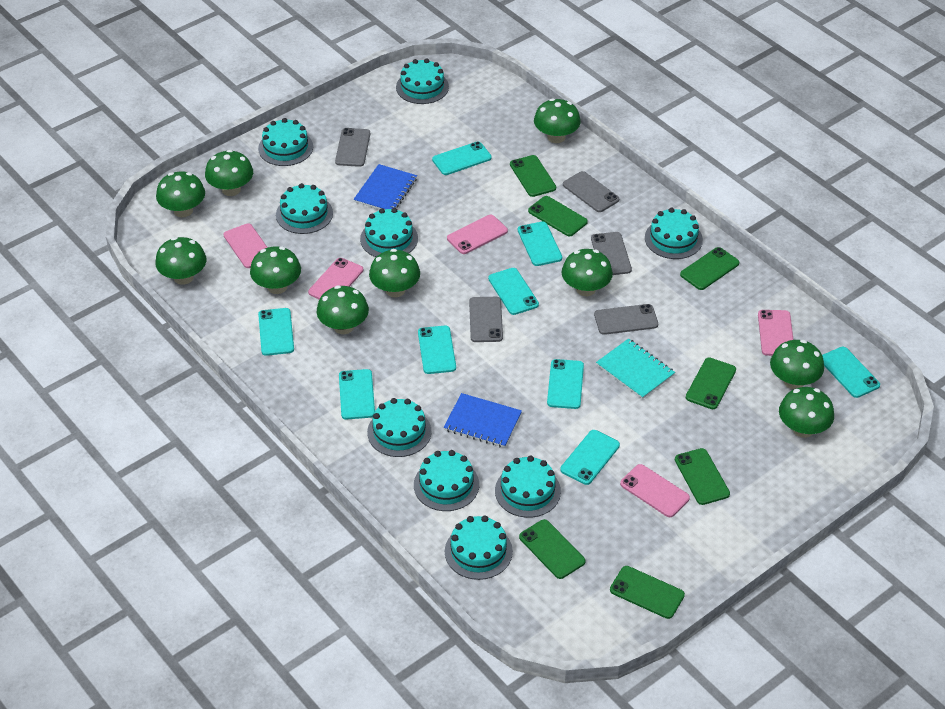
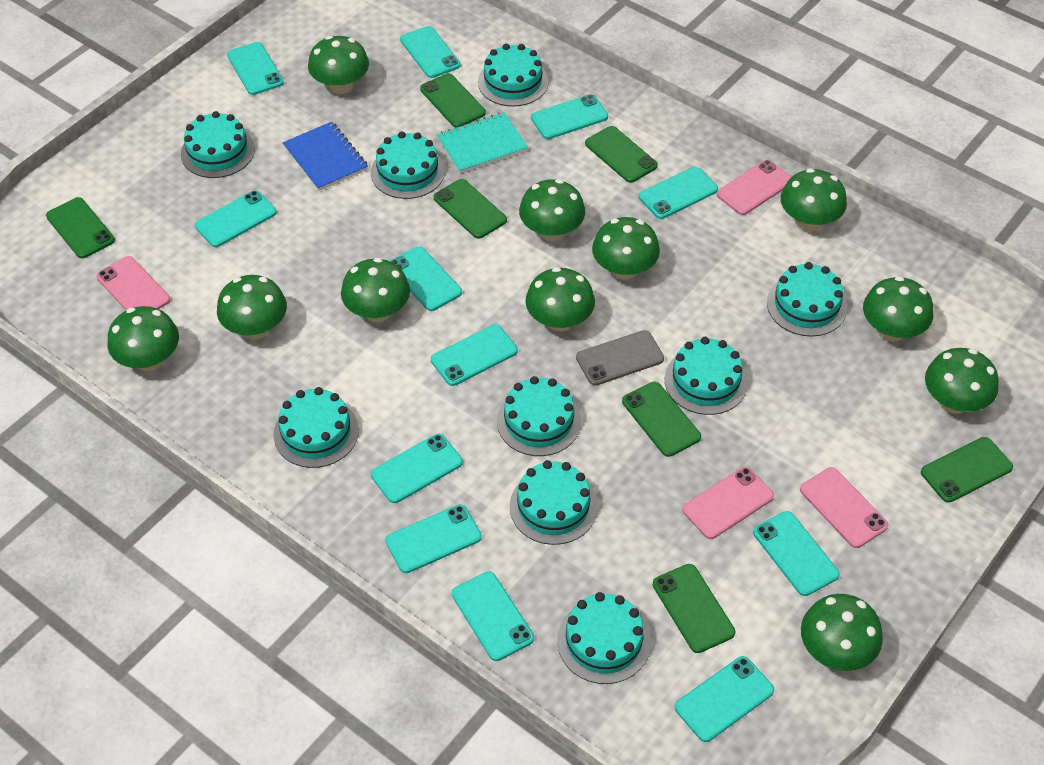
blue notebook: 2 -> 1
green mushroom: 10 -> 11
grey phone: 5 -> 1
pink phone: 5 -> 4
turquoise phone: 9 -> 12

